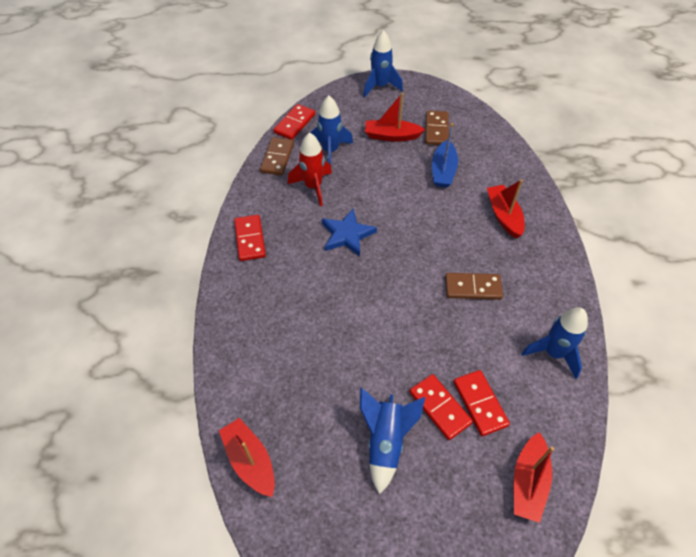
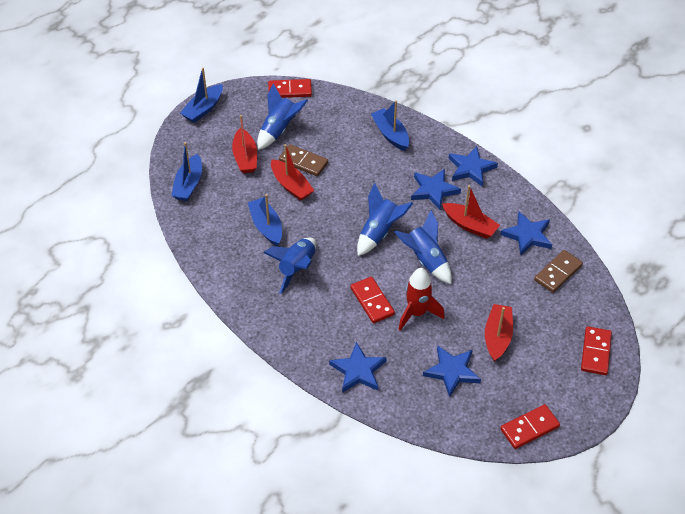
blue boat: 1 -> 4
blue star: 1 -> 5
brown domino: 3 -> 2

